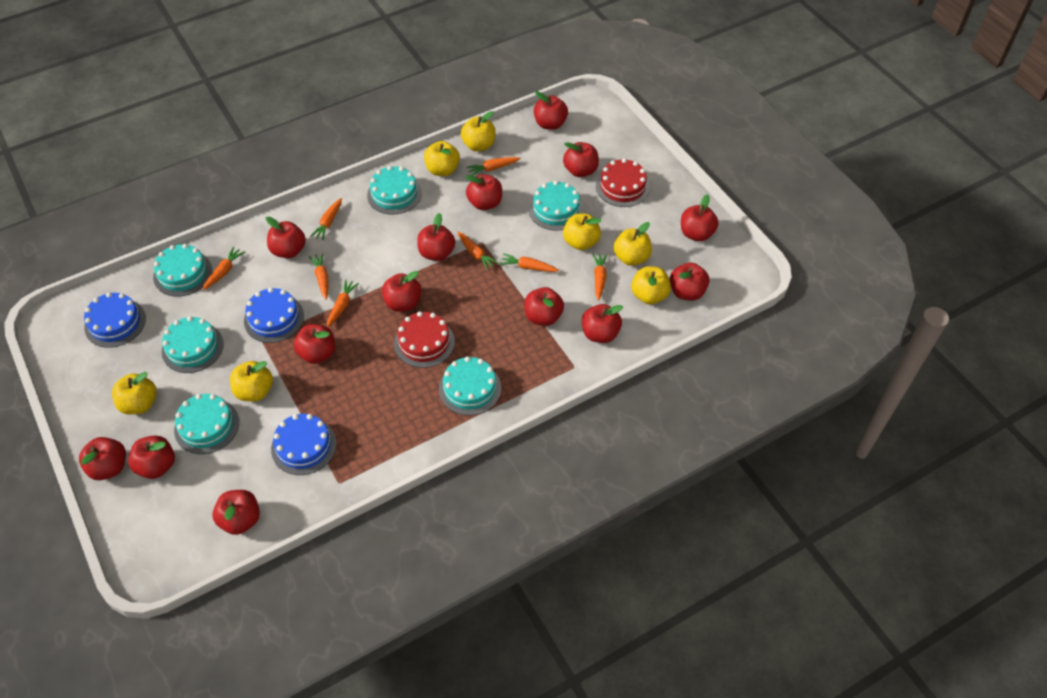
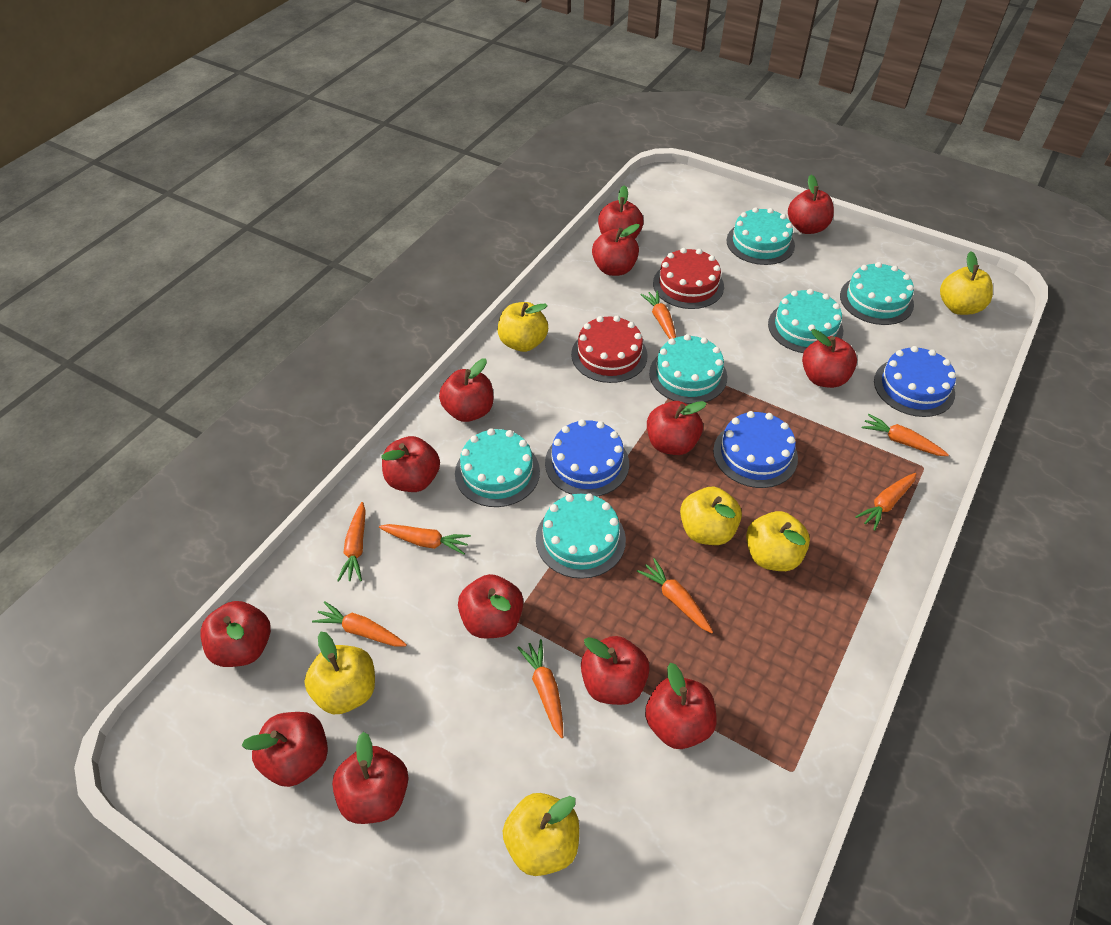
red apple: 14 -> 13
yellow apple: 7 -> 6

